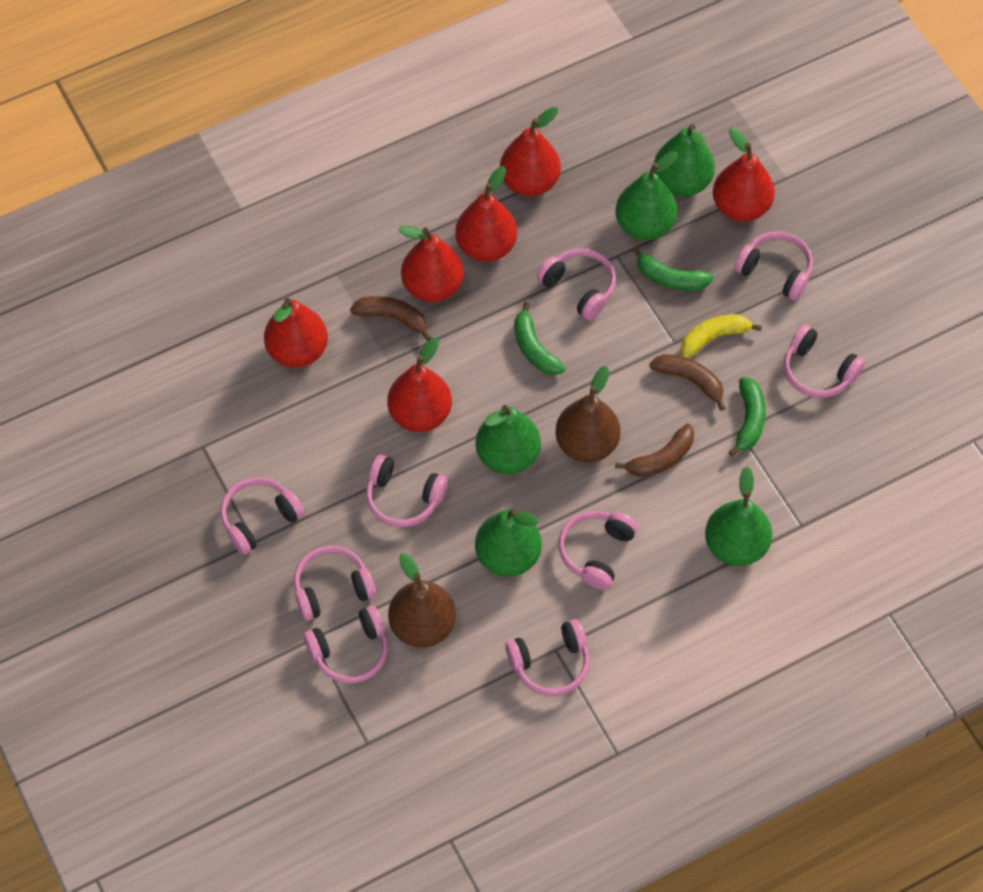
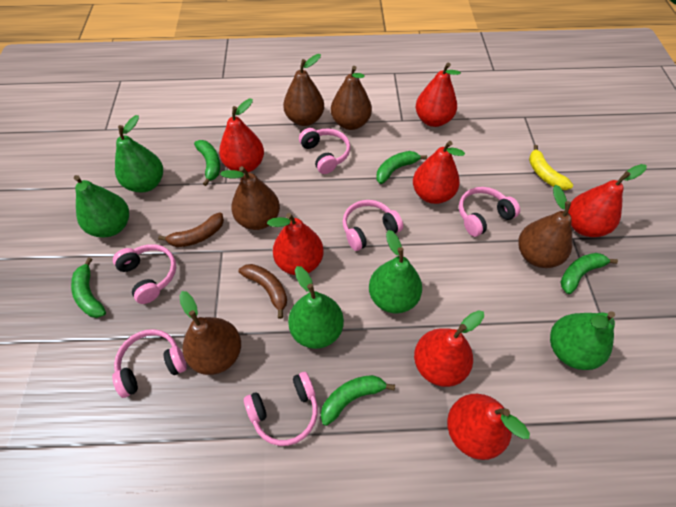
brown banana: 3 -> 2
brown pear: 2 -> 5
green banana: 3 -> 5
pink headphones: 9 -> 6
red pear: 6 -> 7

